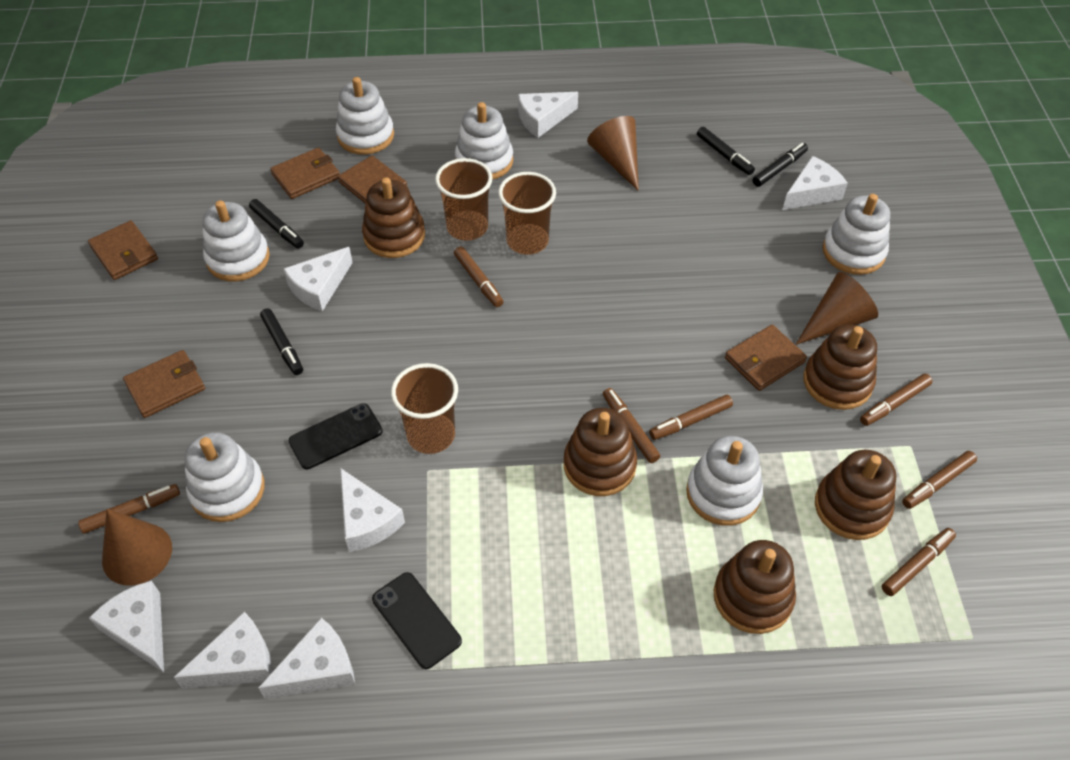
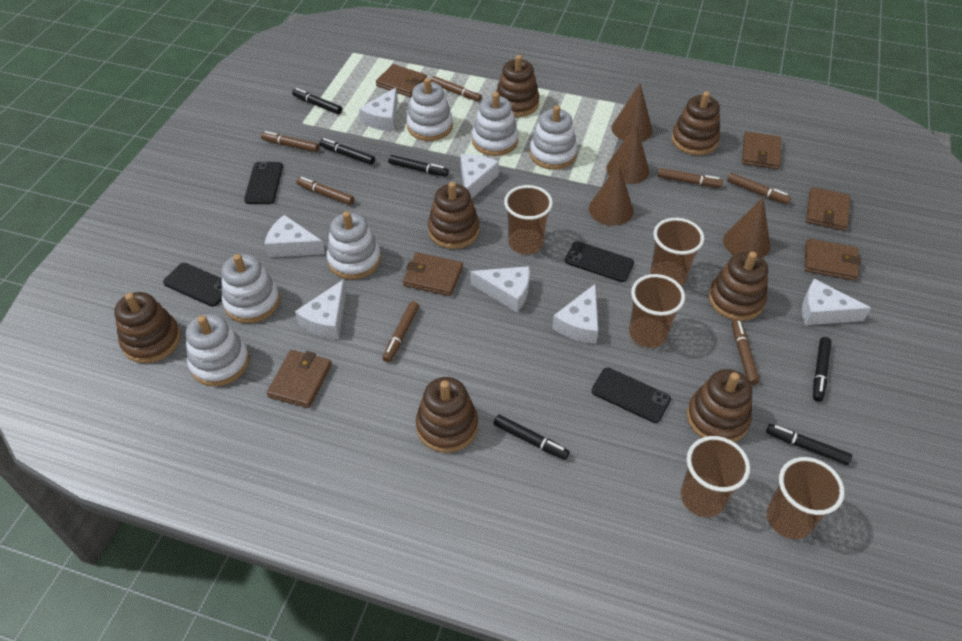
black marker: 4 -> 6
black phone: 2 -> 4
brown cone: 3 -> 4
brown cup: 3 -> 5
brown stacking toy: 5 -> 7
brown wallet: 5 -> 6

